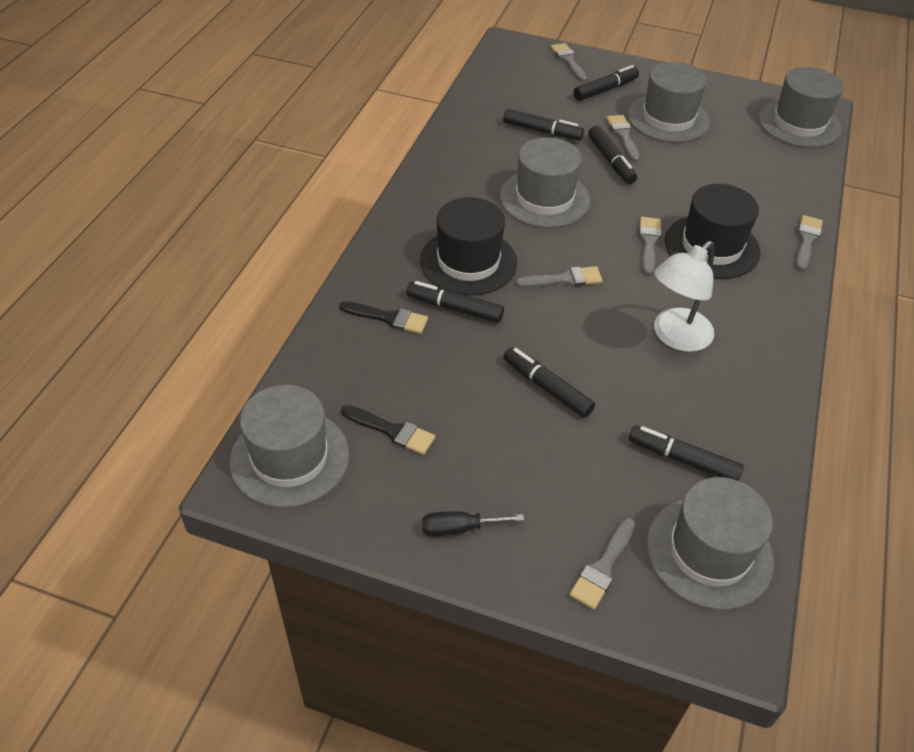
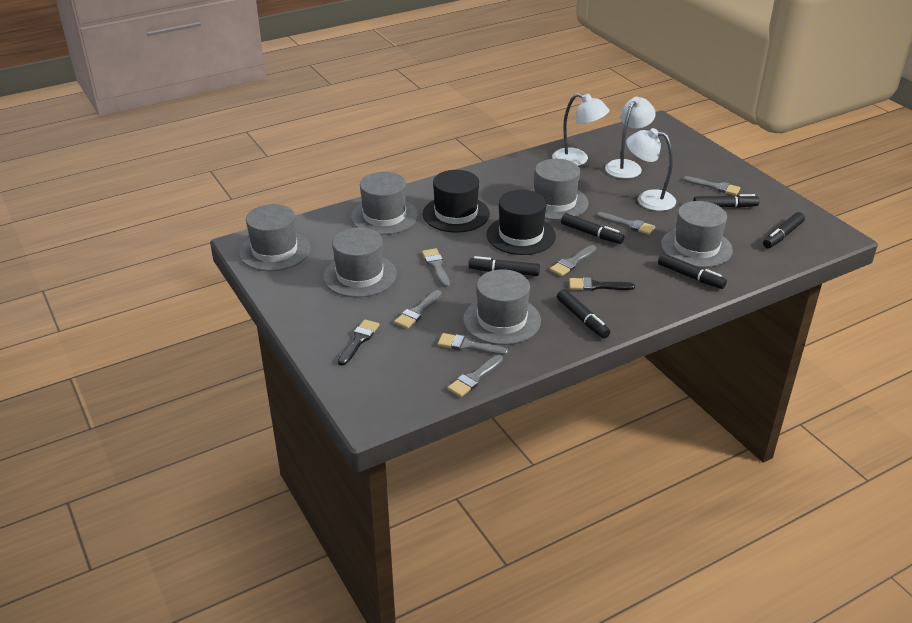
black screwdriver: 1 -> 0
grey brush: 6 -> 7
grey hat: 5 -> 6
white lamp: 1 -> 3

